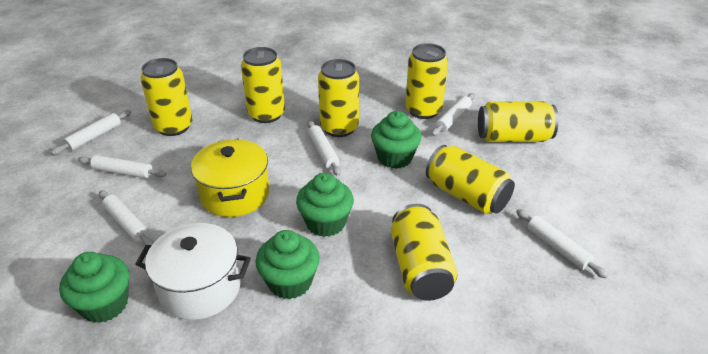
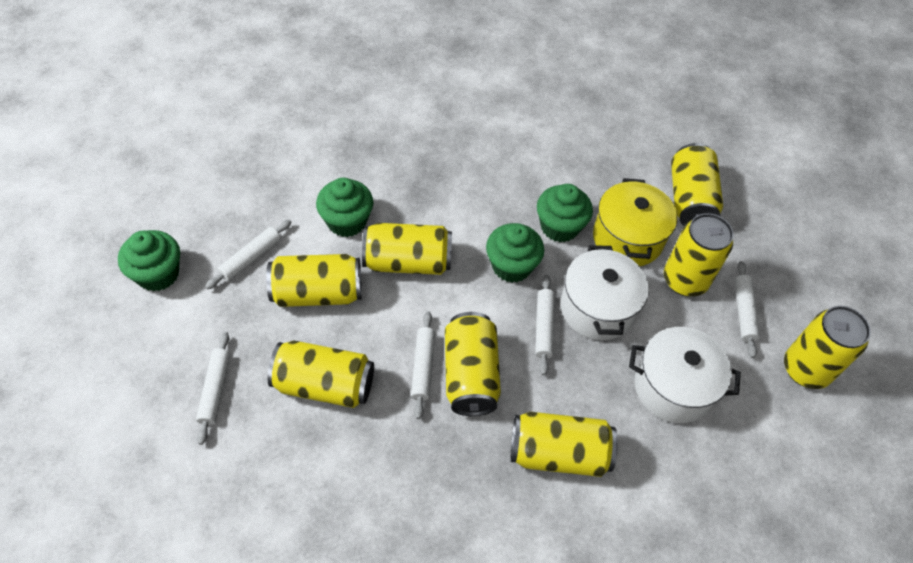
white pot: 1 -> 2
white rolling pin: 6 -> 5
yellow can: 7 -> 8

